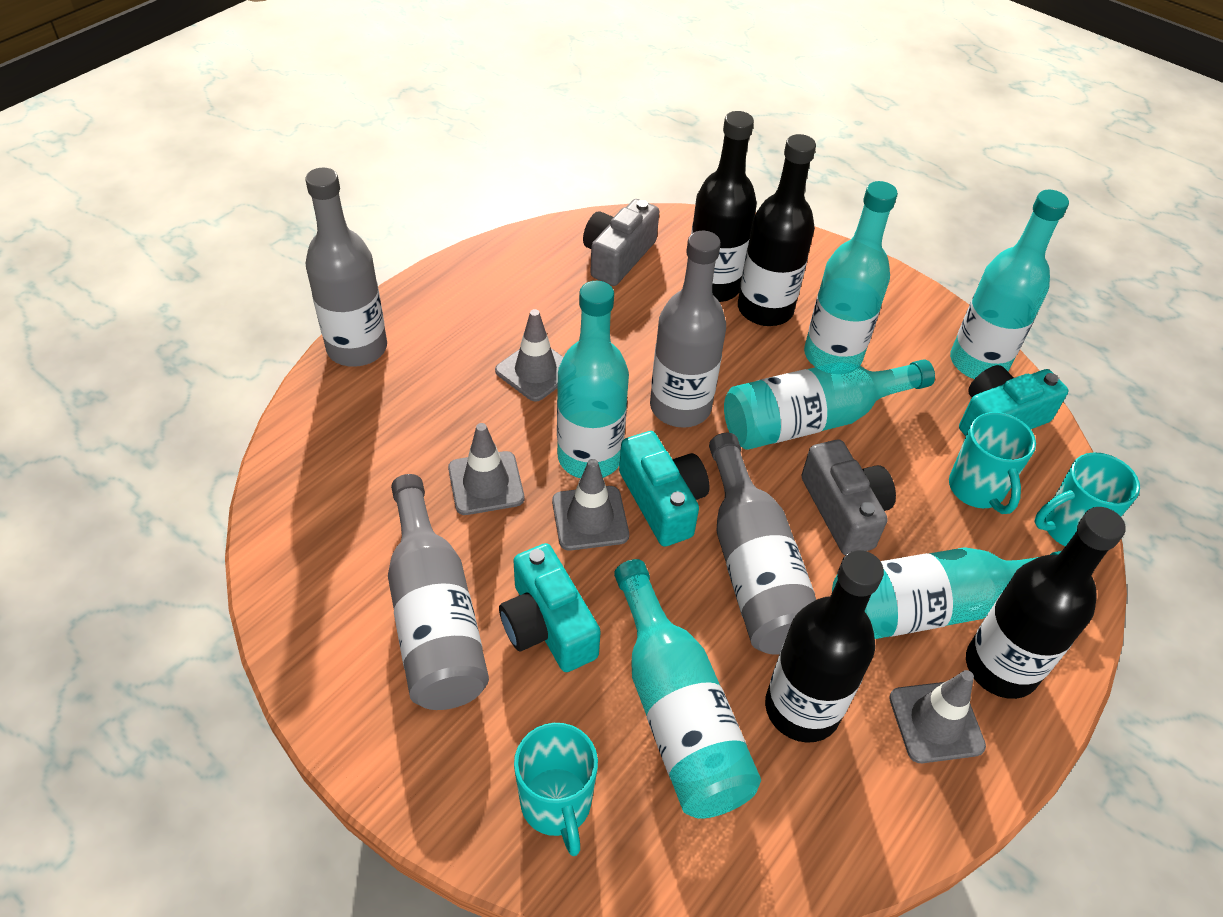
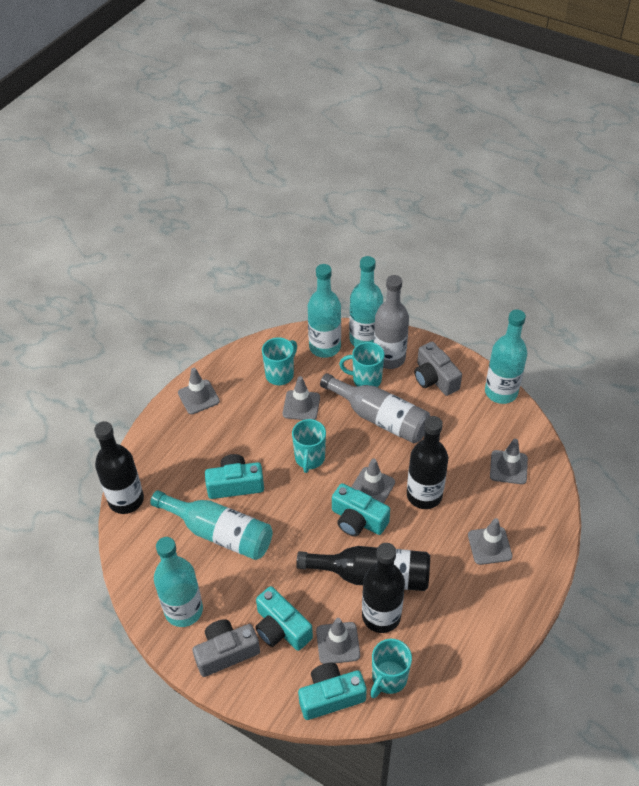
grey bottle: 4 -> 2
grey traffic cone: 4 -> 6
turquoise bottle: 6 -> 5
turquoise camera: 3 -> 4
turquoise mug: 3 -> 4

